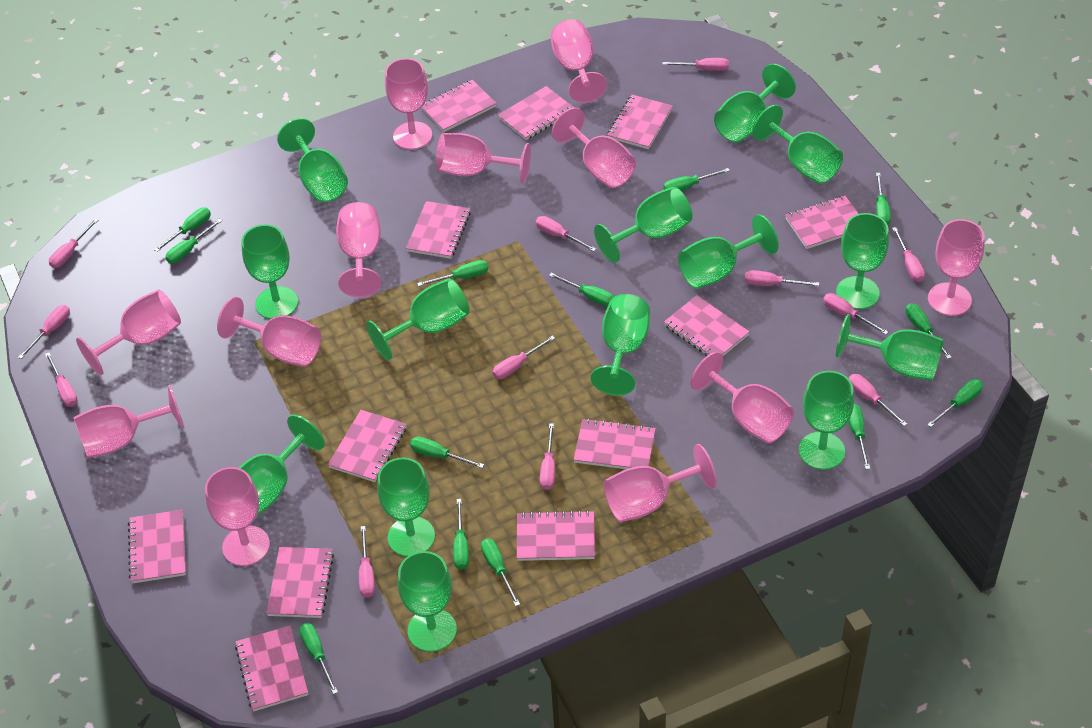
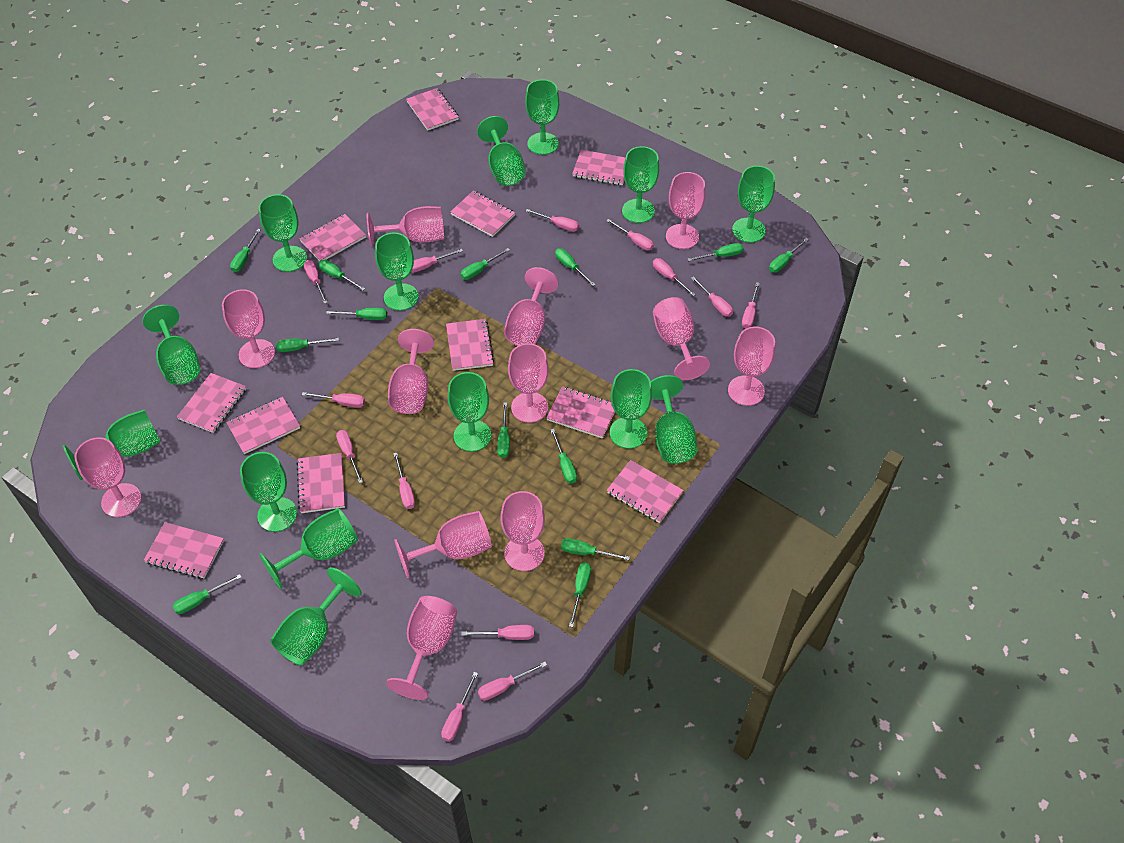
pink notebook: 12 -> 11
pink screwdriver: 12 -> 13

